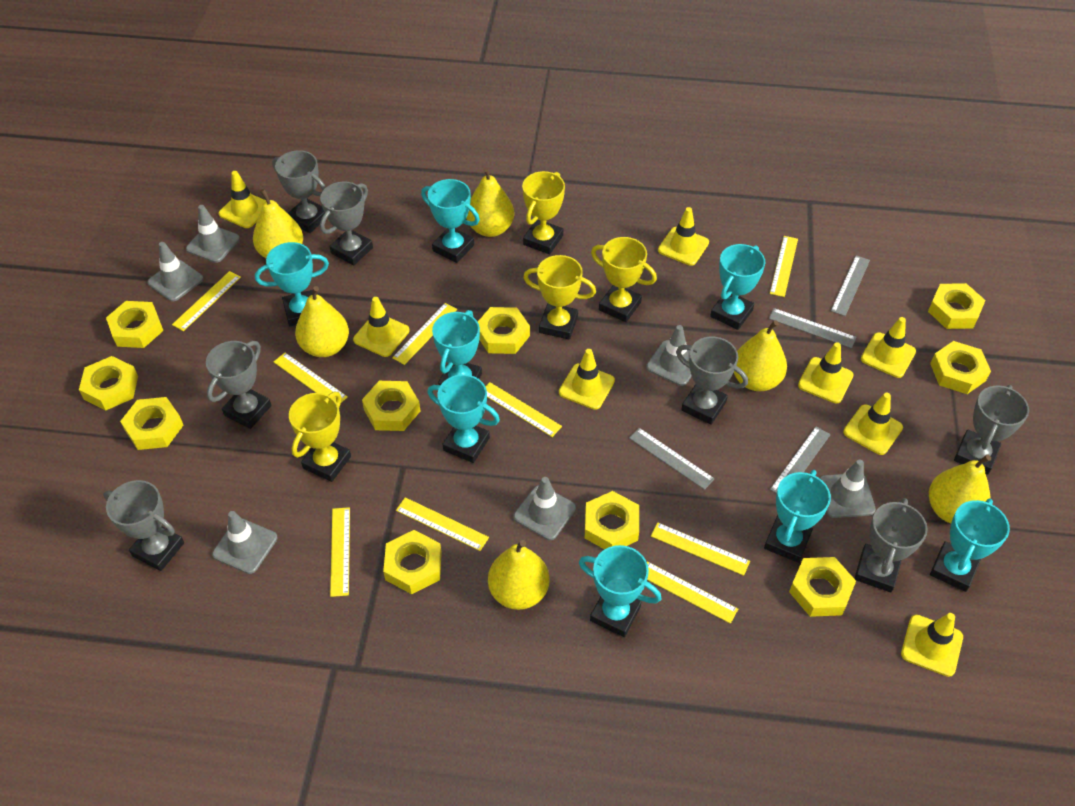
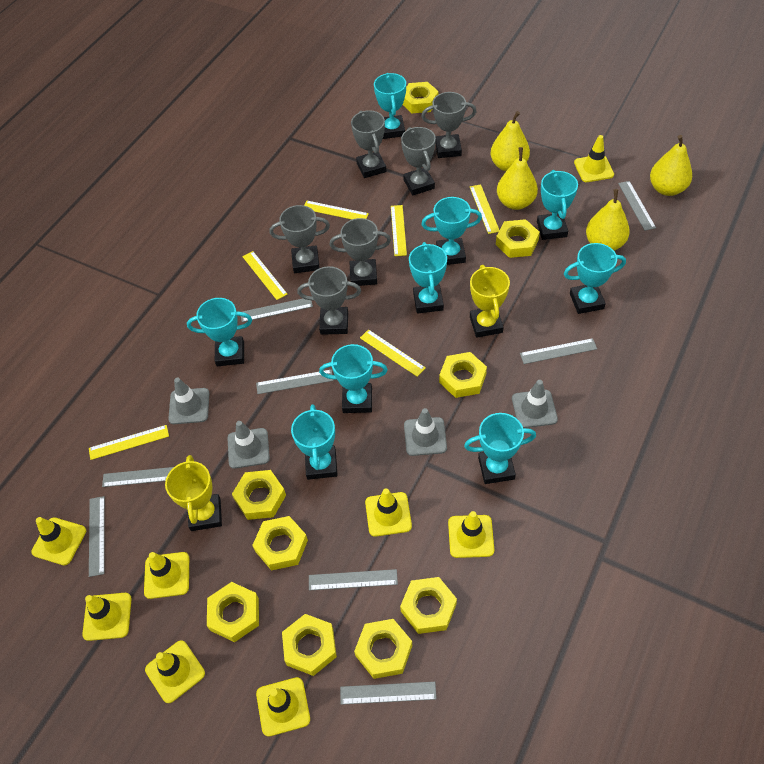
grey ruler: 4 -> 8
grey traffic cone: 6 -> 4
grey trophy: 7 -> 6
turquoise trophy: 8 -> 9
yellow nut: 10 -> 9
yellow pear: 6 -> 4
yellow ruler: 9 -> 6
yellow trophy: 4 -> 2

